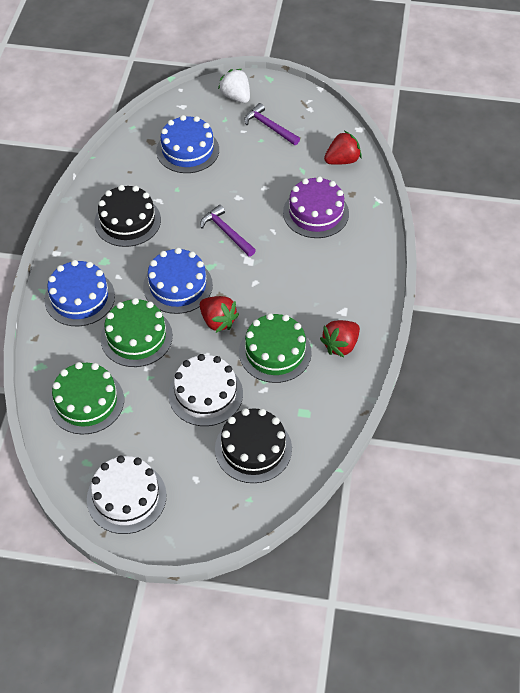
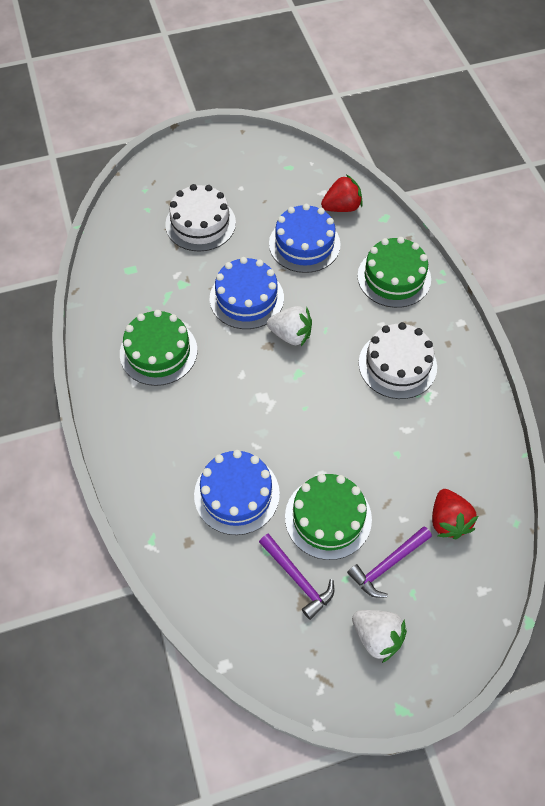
black cake: 2 -> 0
purple cake: 1 -> 0
red strawberry: 3 -> 2
white strawberry: 1 -> 2

